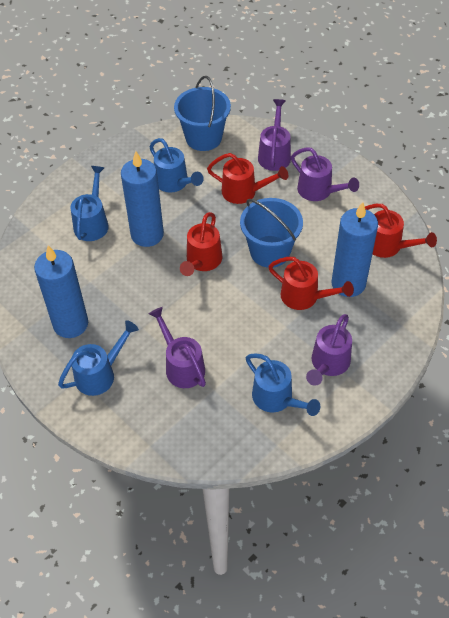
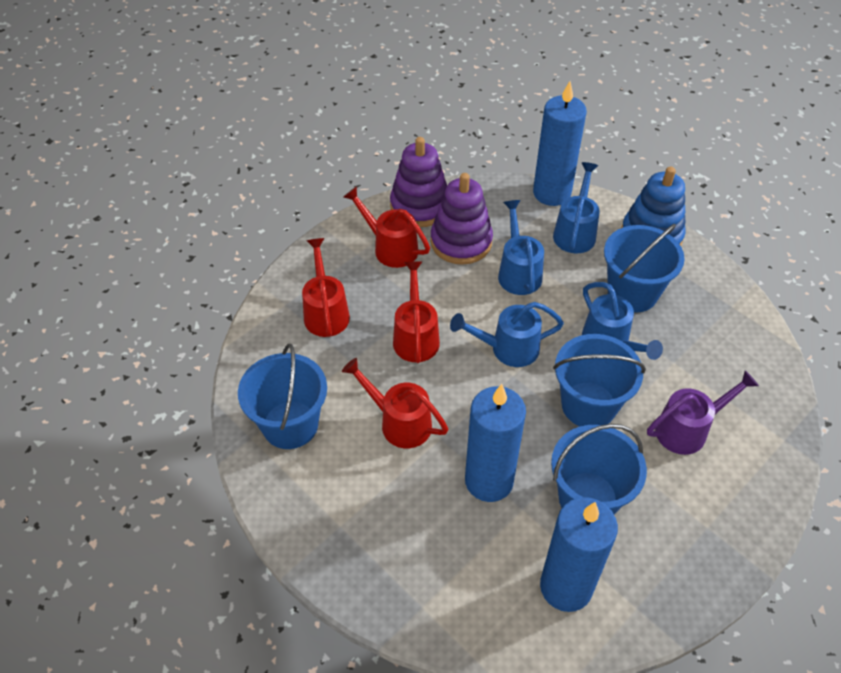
blue bucket: 2 -> 4
blue stacking toy: 0 -> 1
purple stacking toy: 0 -> 2
purple watering can: 4 -> 1

